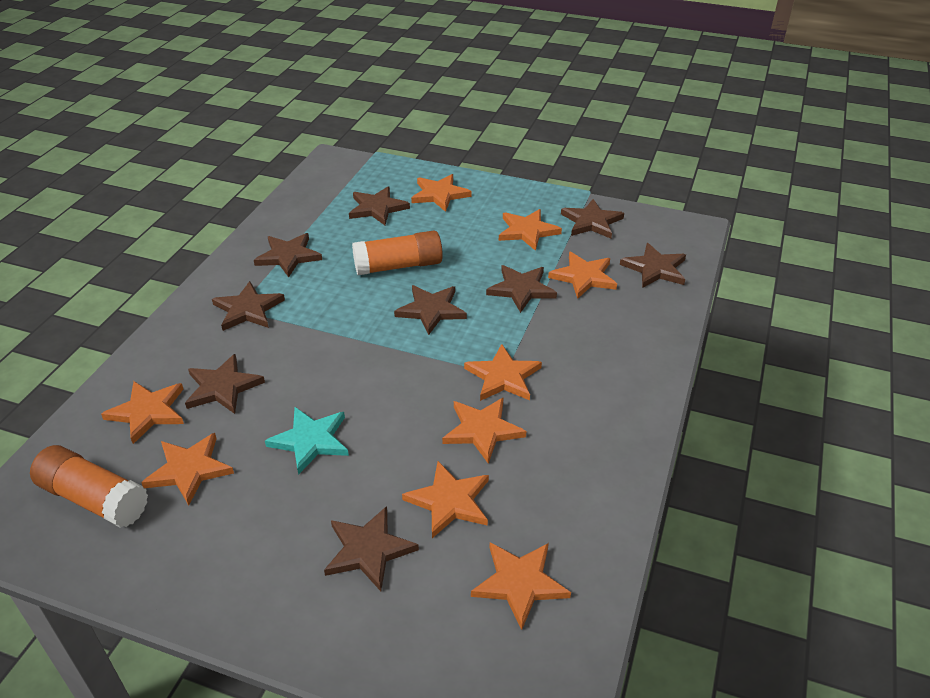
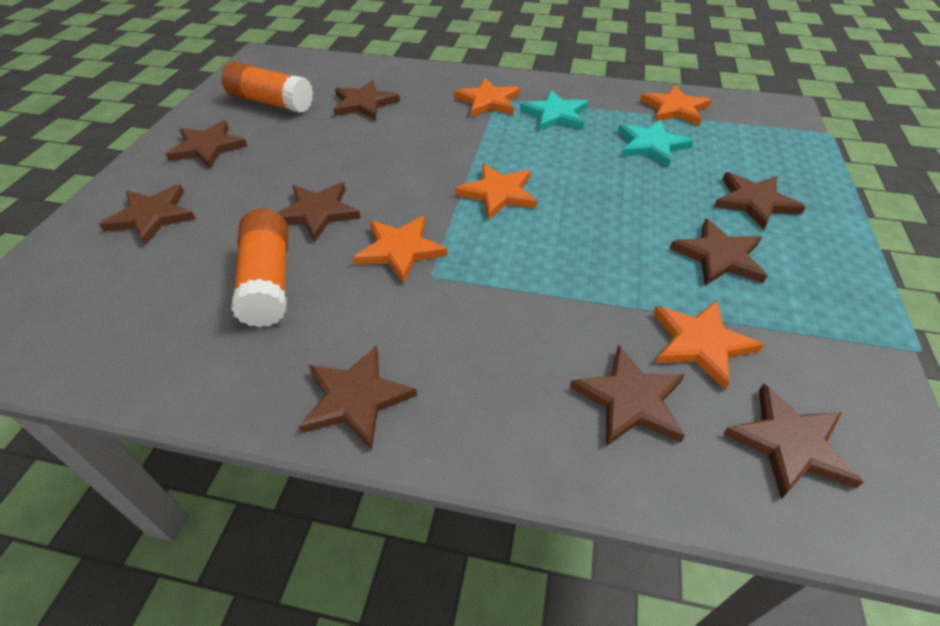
orange star: 9 -> 5
turquoise star: 1 -> 2

